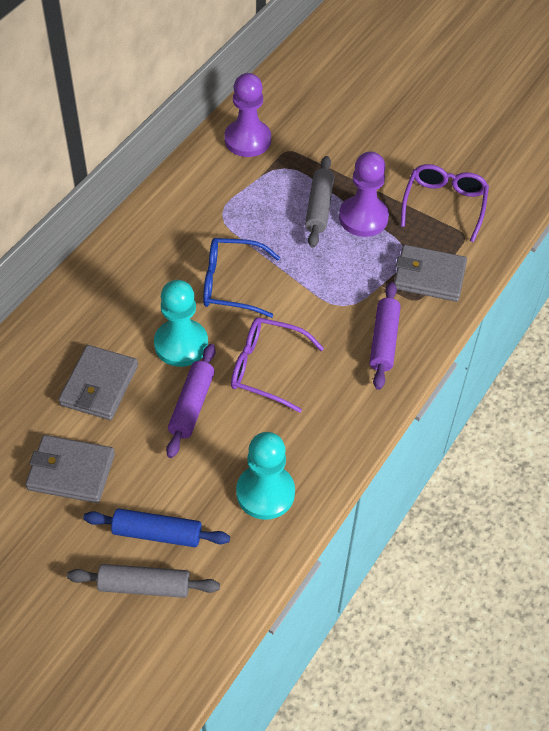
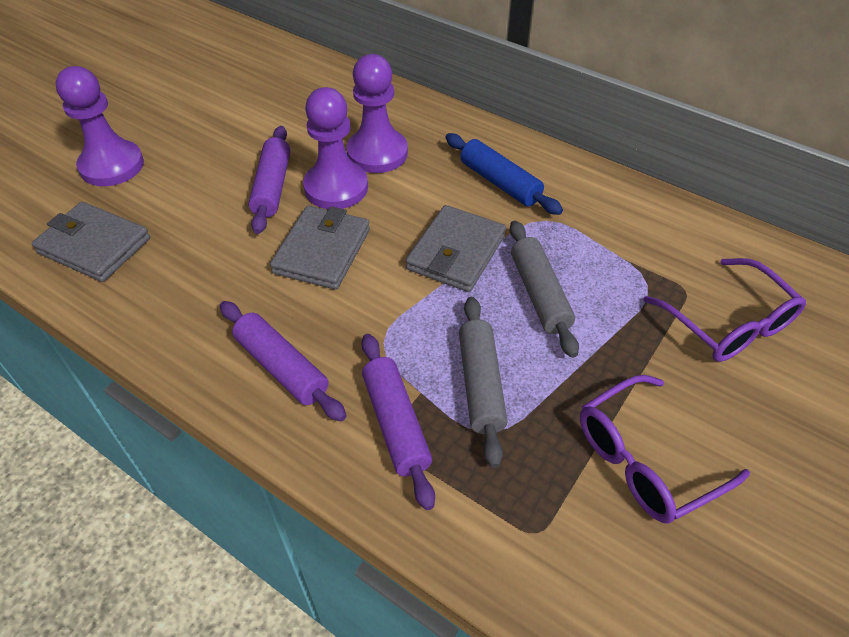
blue glasses: 1 -> 0
purple pawn: 2 -> 3
purple rolling pin: 2 -> 3
turquoise pawn: 2 -> 0

